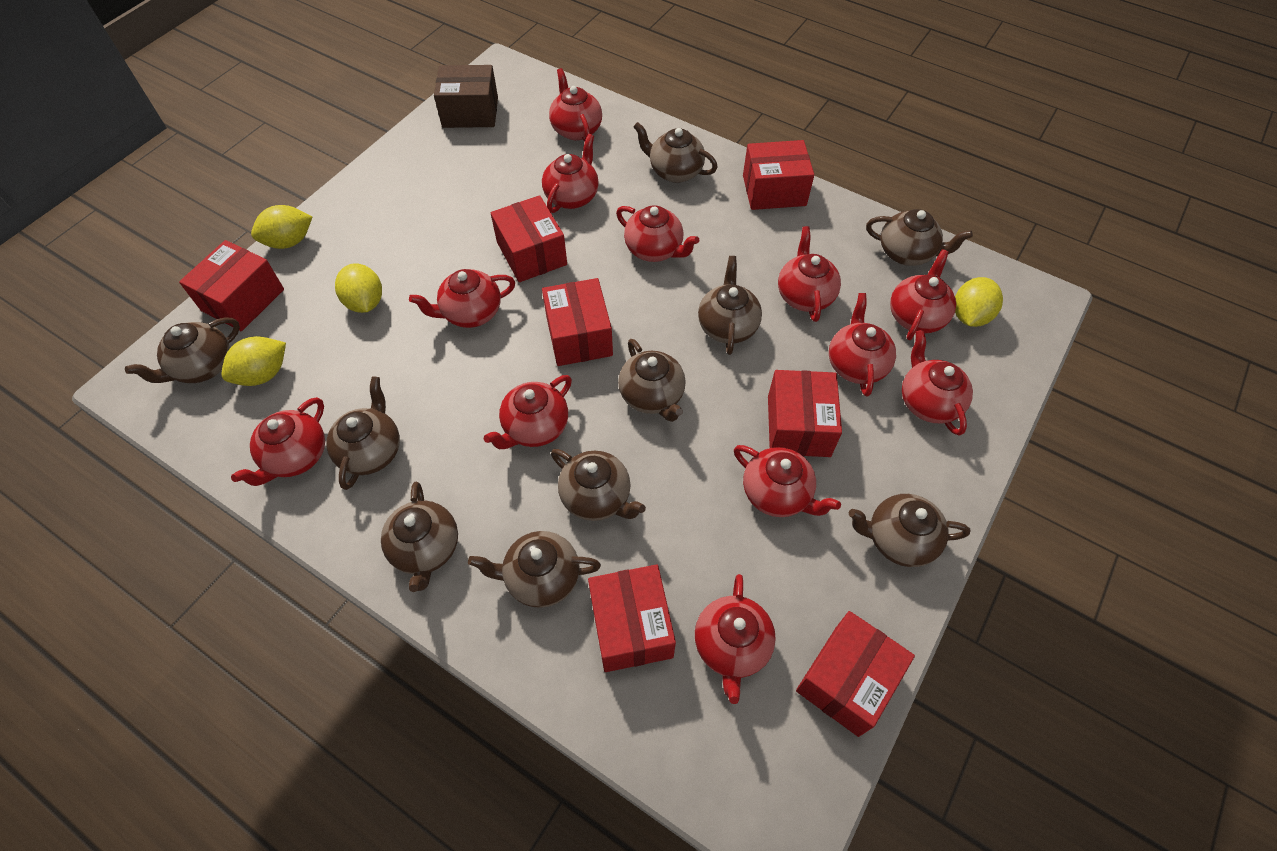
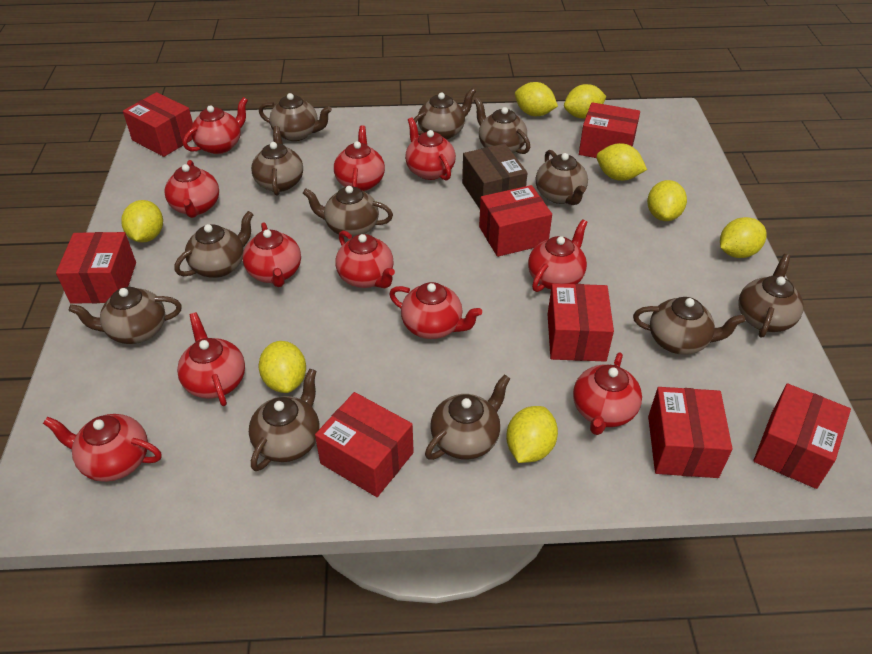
brown teapot: 10 -> 12
red box: 7 -> 8
red teapot: 12 -> 11
yellow lemon: 4 -> 8

